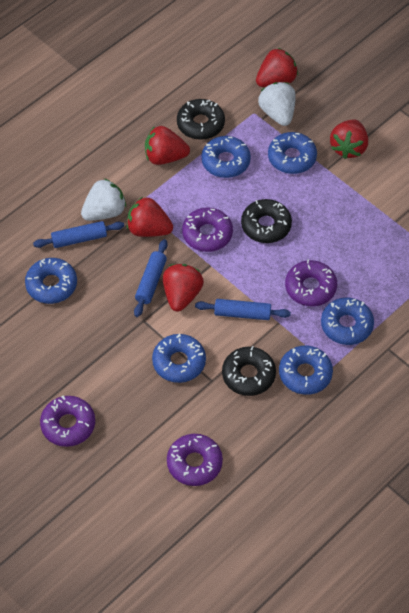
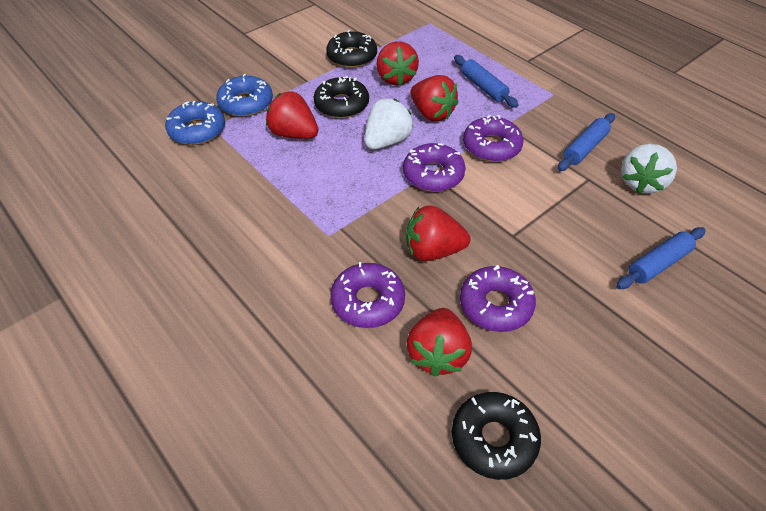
blue donut: 6 -> 2

